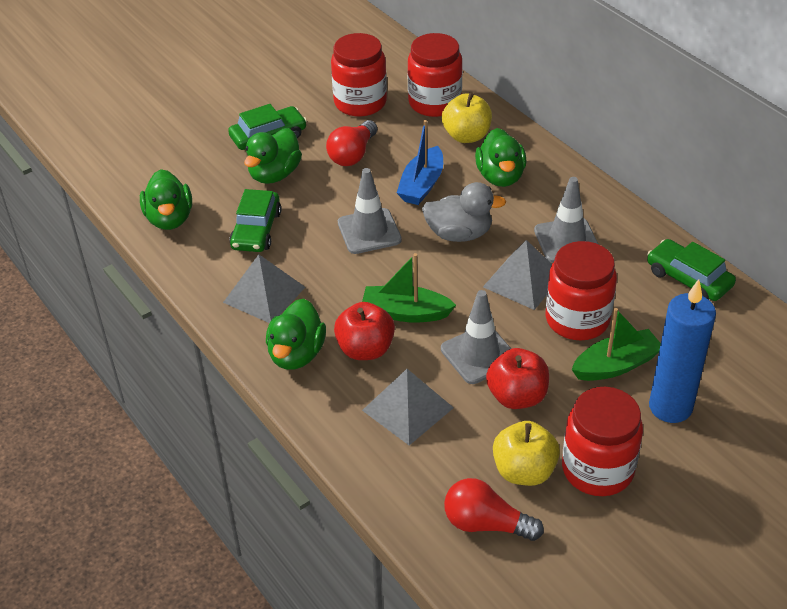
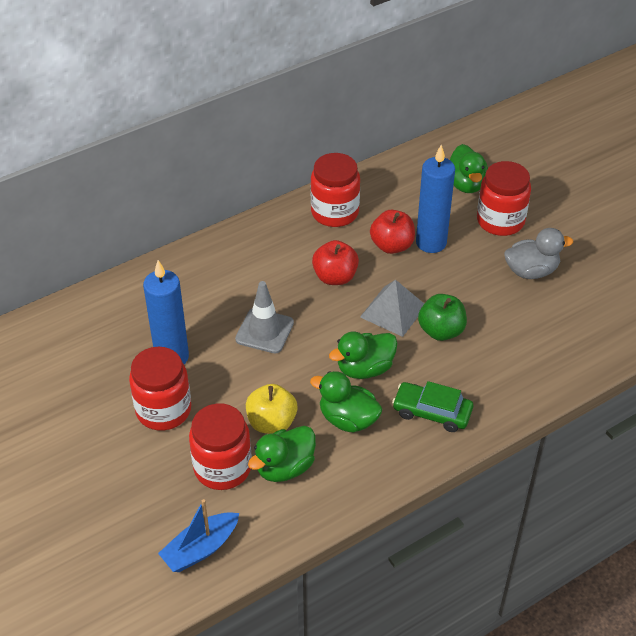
blue candle: 1 -> 2
green apple: 0 -> 1
green boat: 2 -> 0
green car: 3 -> 1
grey pyramid: 3 -> 1
grey traffic cone: 3 -> 1
red light bulb: 2 -> 0
yellow apple: 2 -> 1

